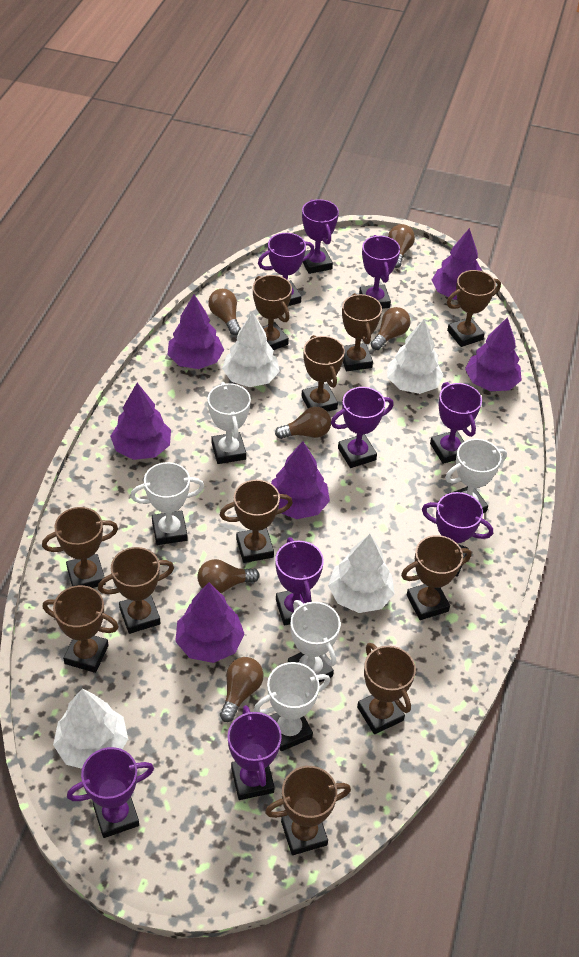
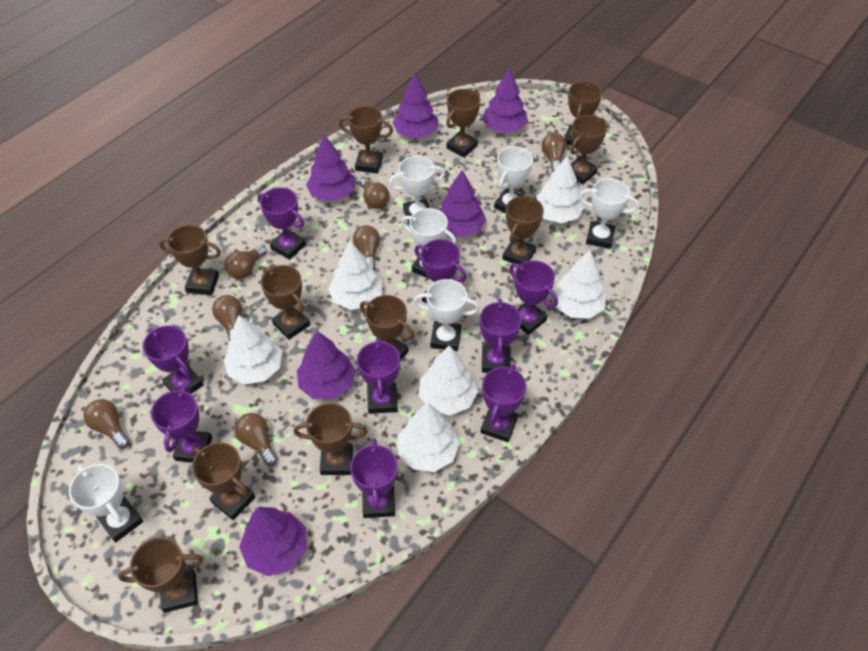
brown light bulb: 6 -> 7
white tree: 4 -> 6
white trophy: 5 -> 6

